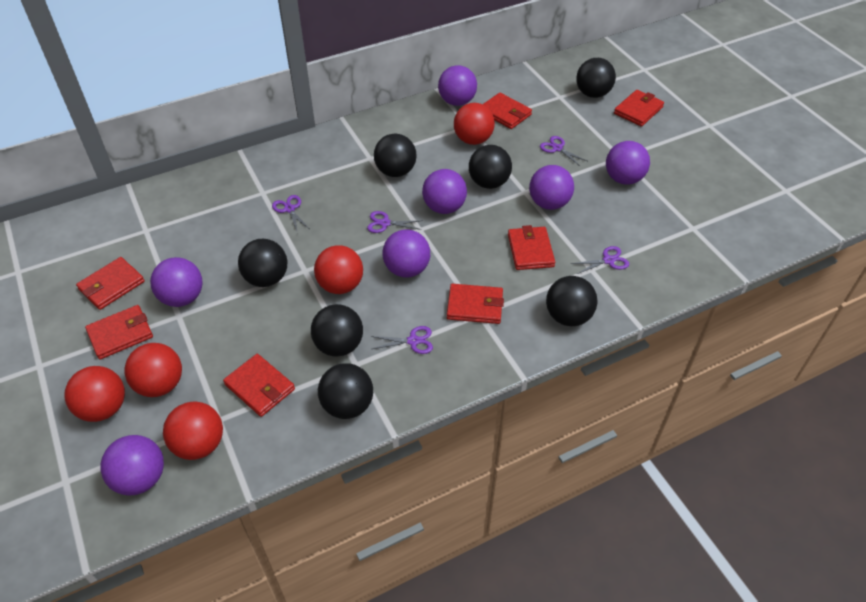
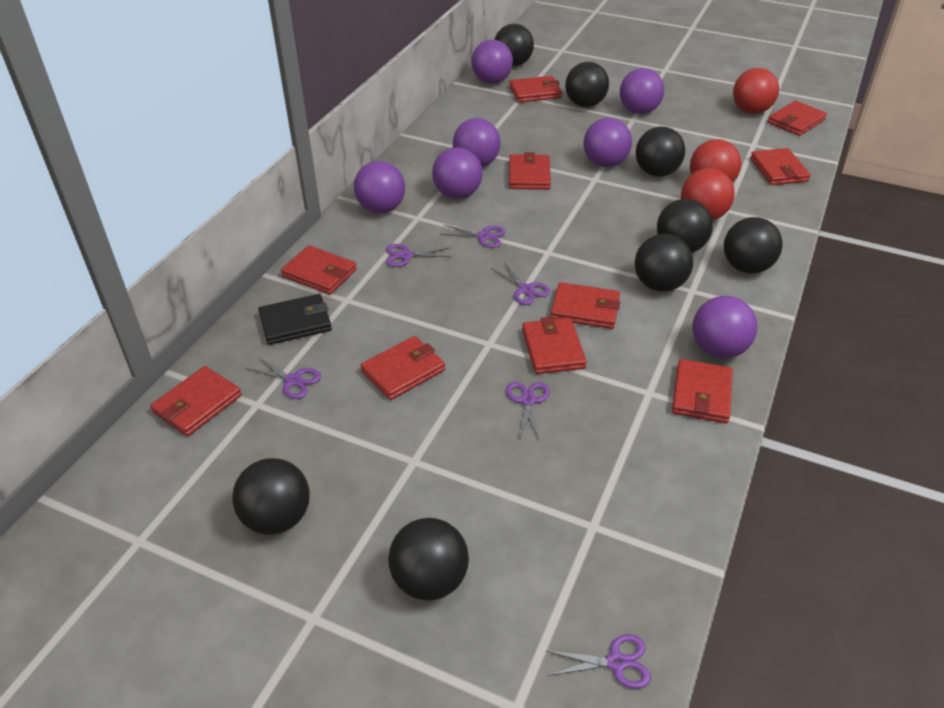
black ball: 7 -> 8
black wallet: 0 -> 1
purple scissors: 5 -> 6
red ball: 5 -> 3
red wallet: 7 -> 10

